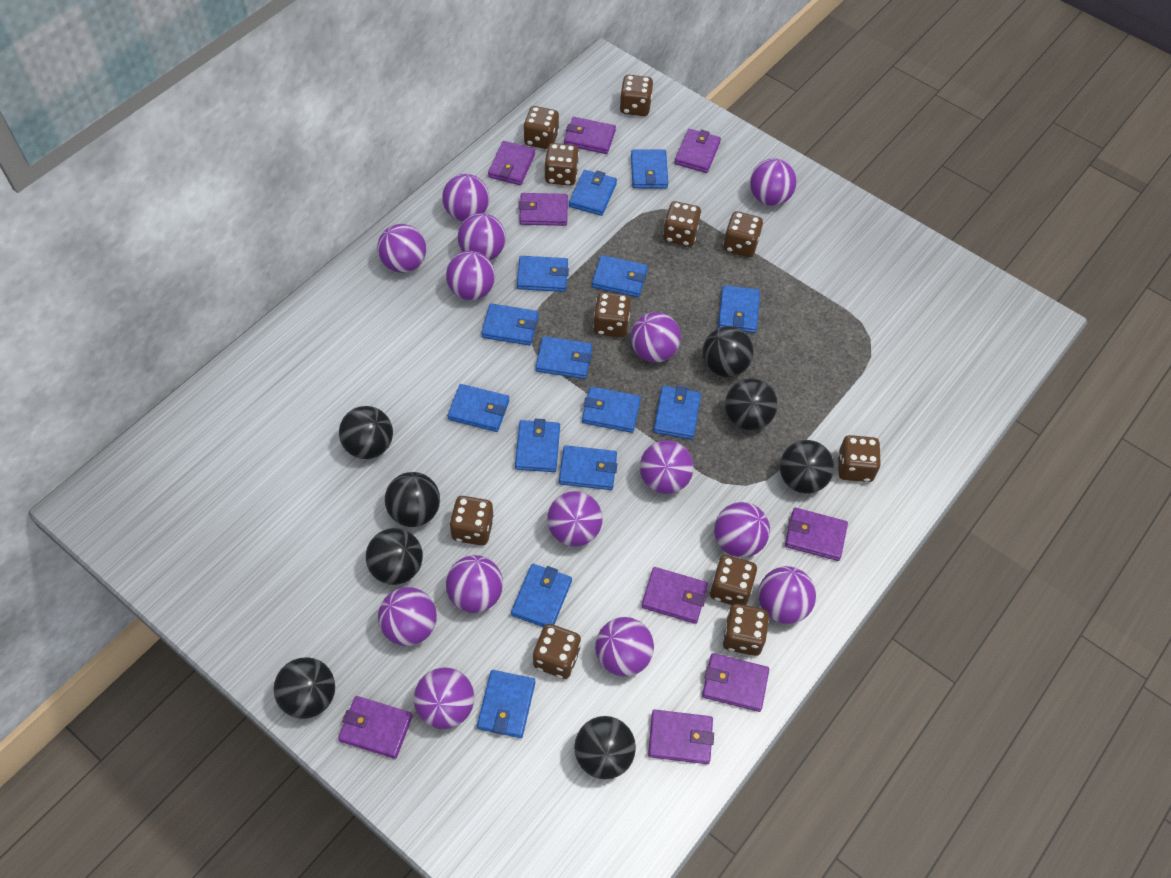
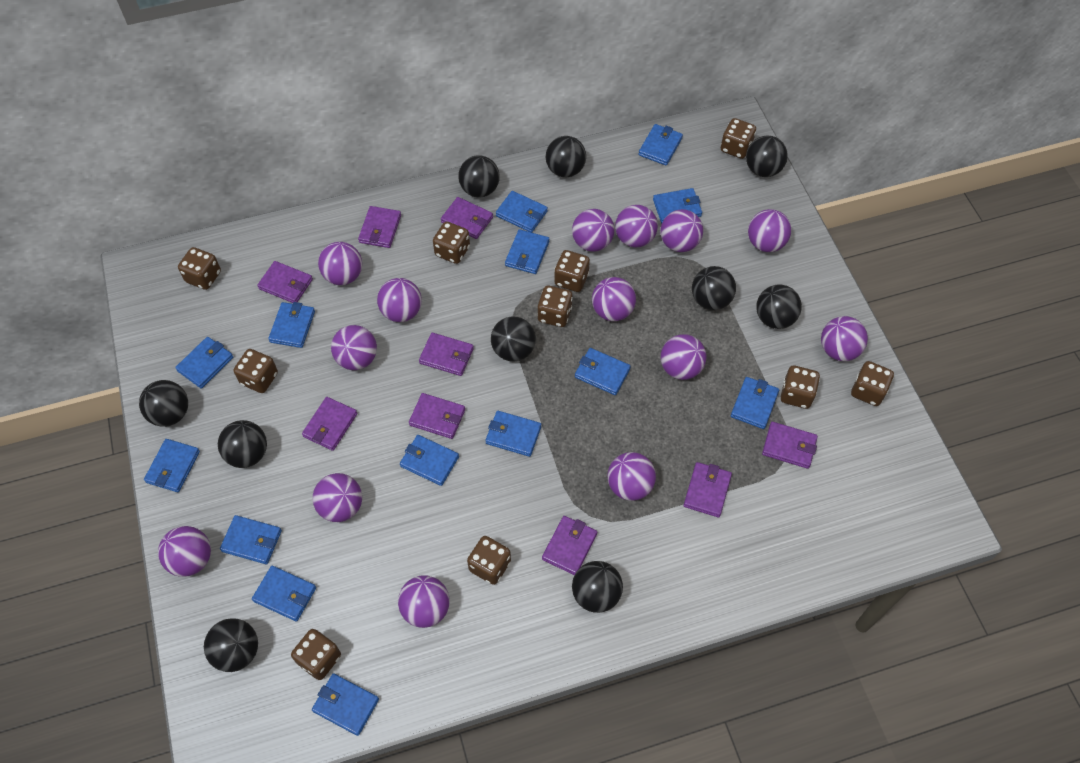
black ball: 8 -> 10
brown dice: 11 -> 10

